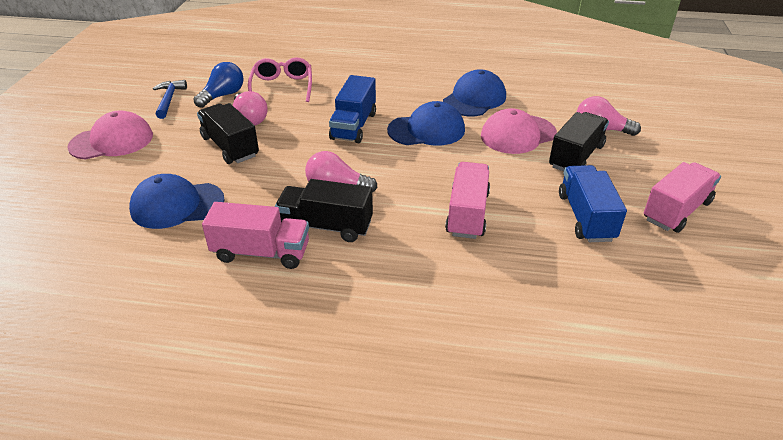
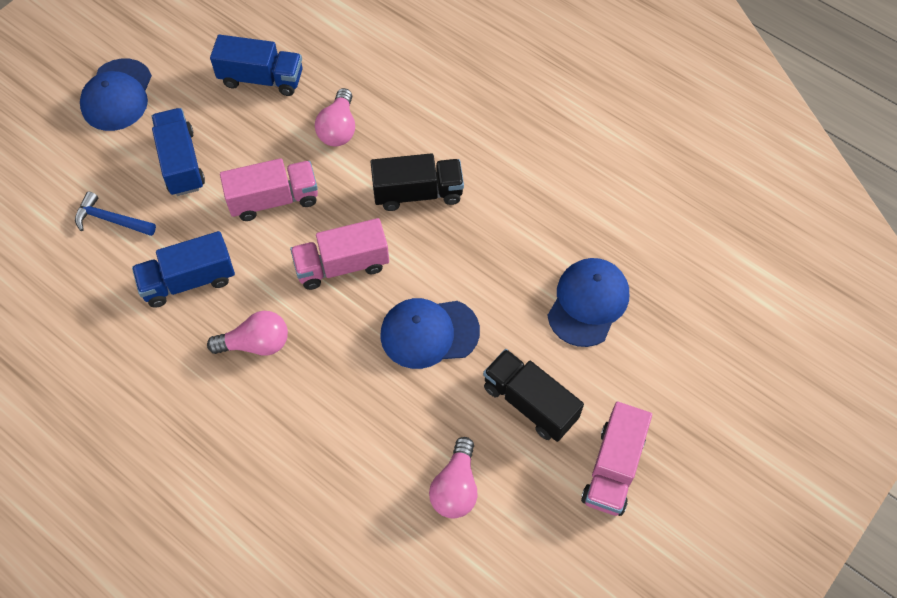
black truck: 3 -> 2
blue light bulb: 1 -> 0
blue truck: 2 -> 3
pink cap: 2 -> 0
pink glasses: 1 -> 0

